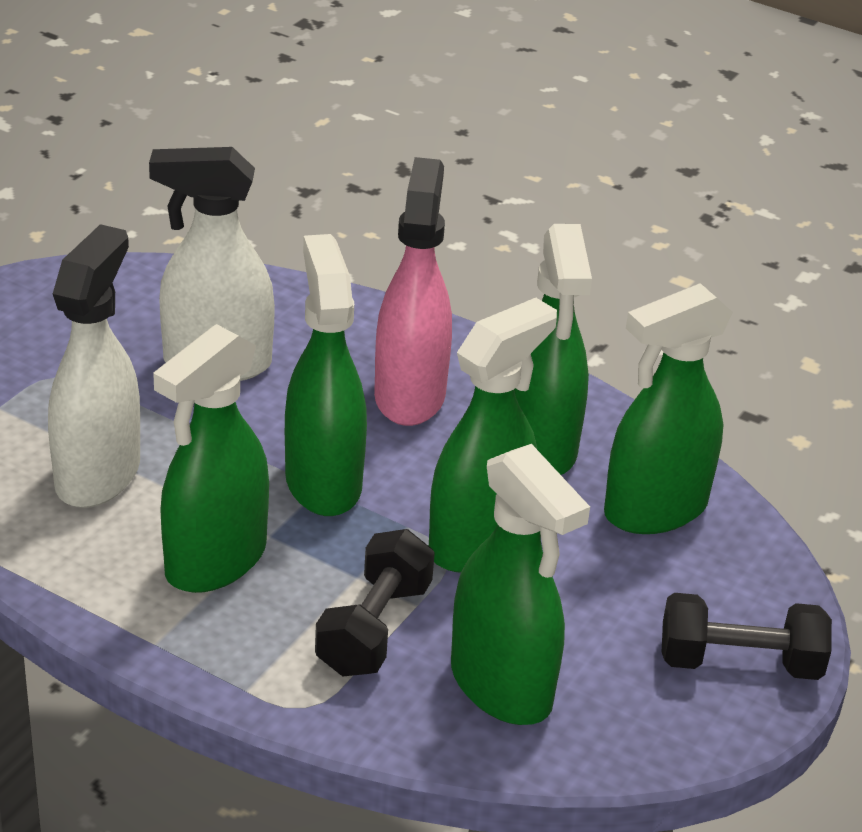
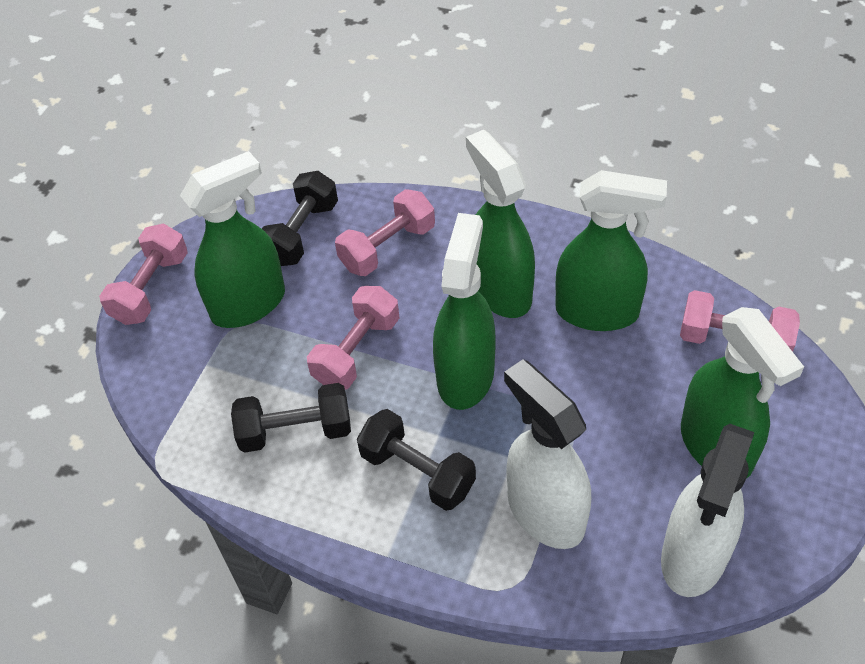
black dumbbell: 2 -> 3
green spray bottle: 6 -> 5
pink dumbbell: 0 -> 4
pink spray bottle: 1 -> 0

